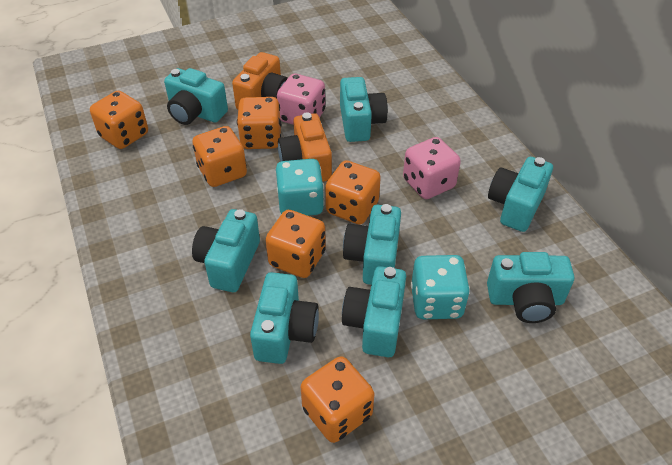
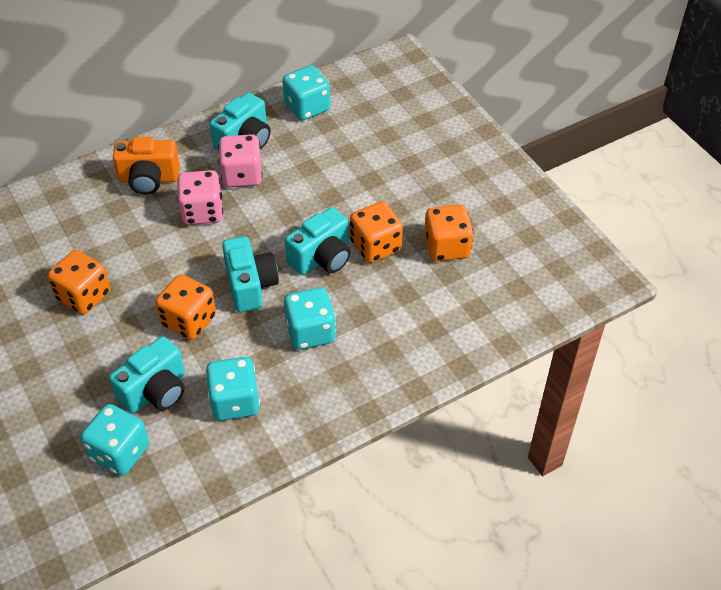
orange camera: 2 -> 1
orange dice: 6 -> 4
turquoise camera: 8 -> 4
turquoise dice: 2 -> 4

